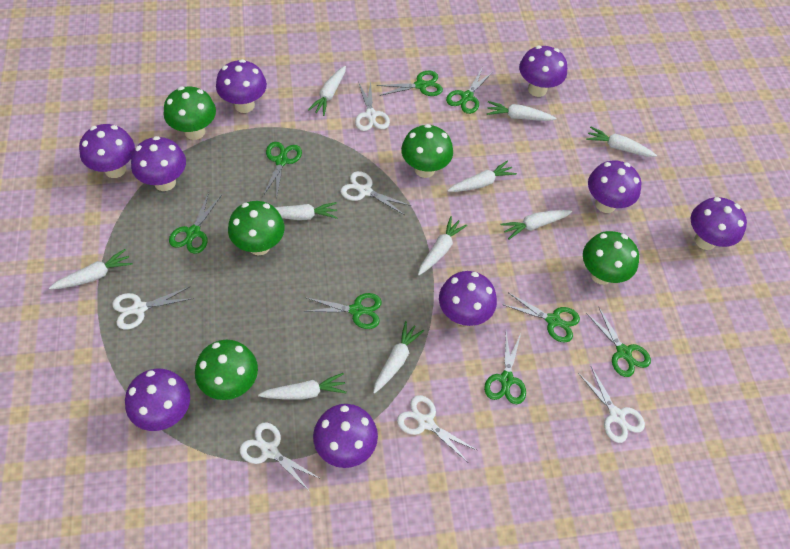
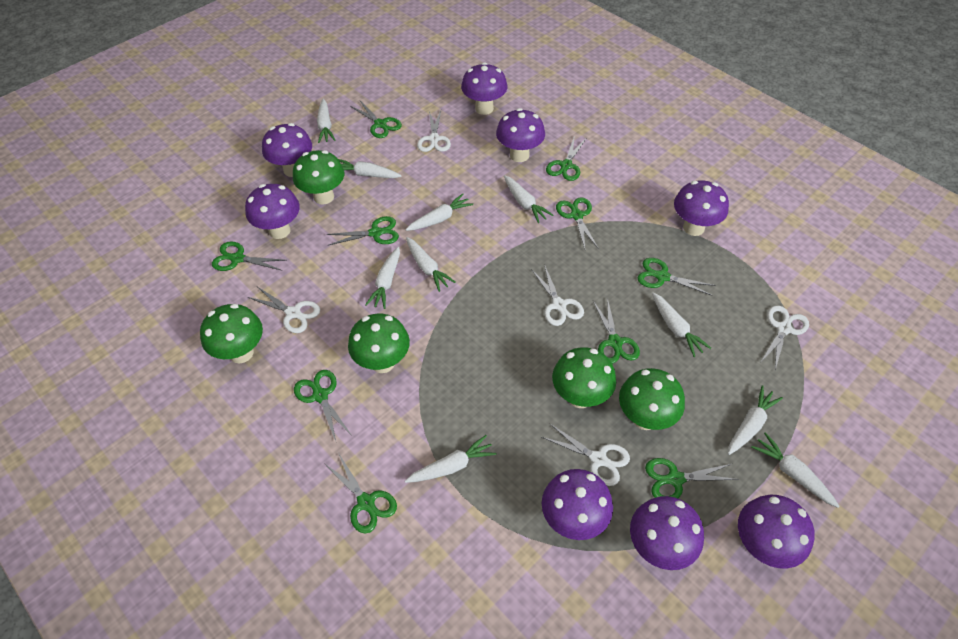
green scissors: 8 -> 10
purple mushroom: 9 -> 8
white scissors: 6 -> 5

